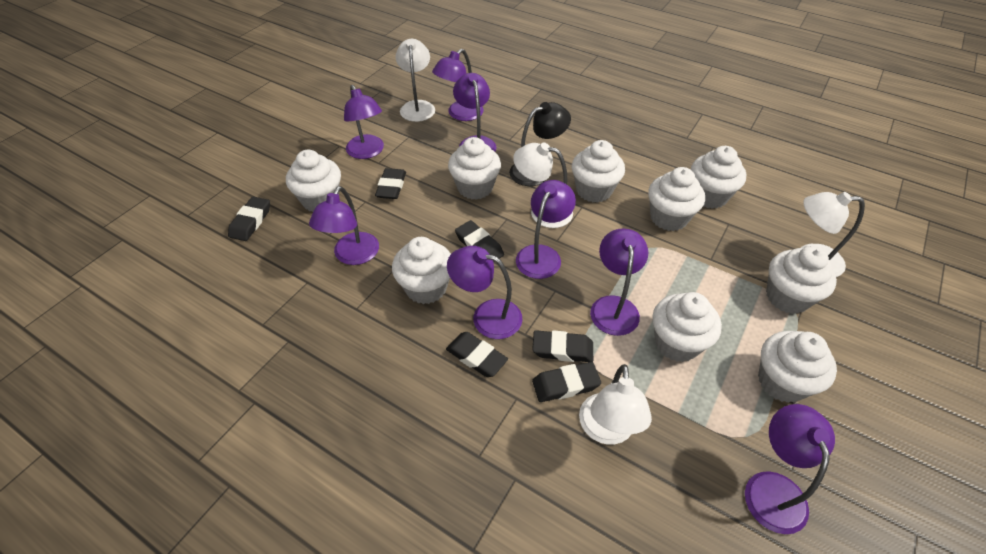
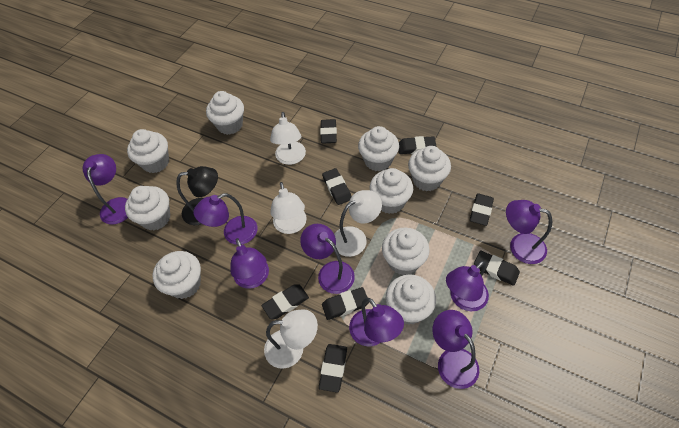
black eraser: 6 -> 8

